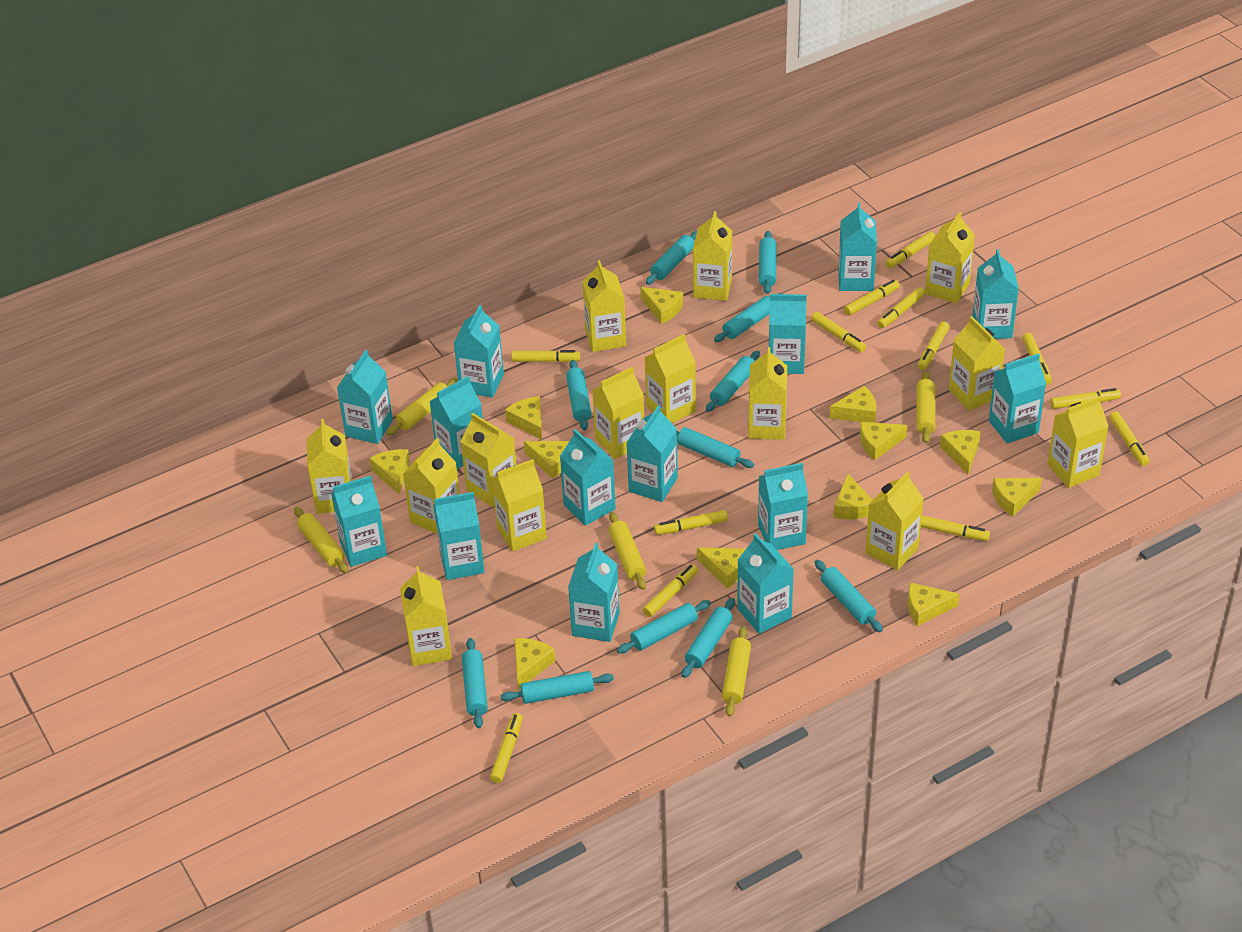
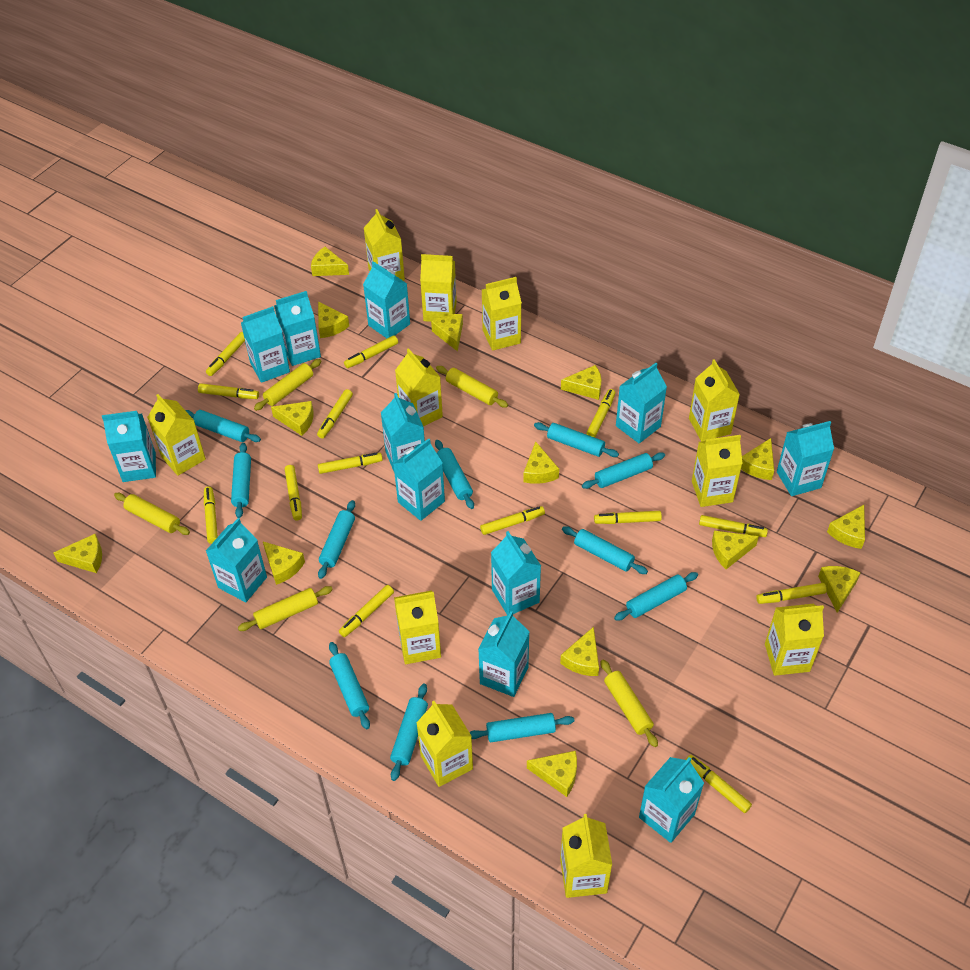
turquoise carton: 14 -> 12
yellow carton: 14 -> 11
yellow cheese: 12 -> 14
yellow marker: 13 -> 14

